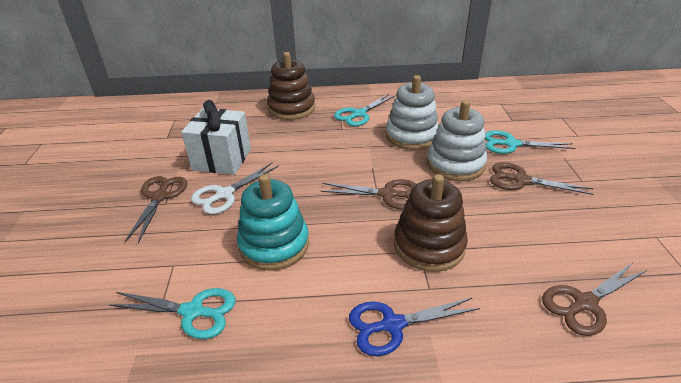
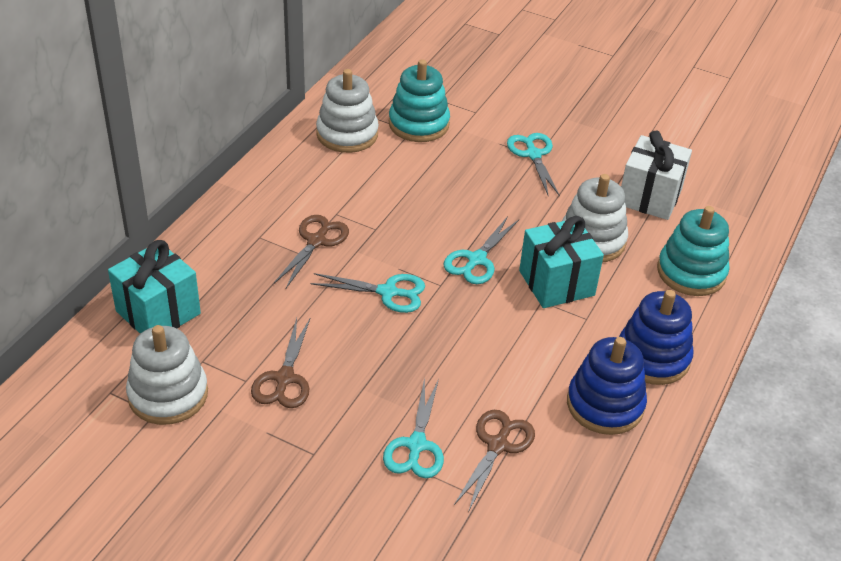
blue scissors: 1 -> 0
blue stacking toy: 0 -> 2
brown scissors: 4 -> 3
brown stacking toy: 2 -> 0
turquoise gift: 0 -> 2
turquoise scissors: 3 -> 4
turquoise stacking toy: 1 -> 2
white scissors: 1 -> 0
white stacking toy: 2 -> 3

